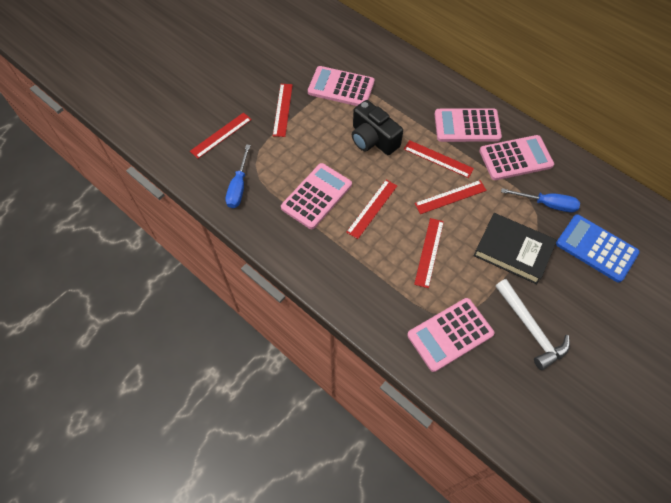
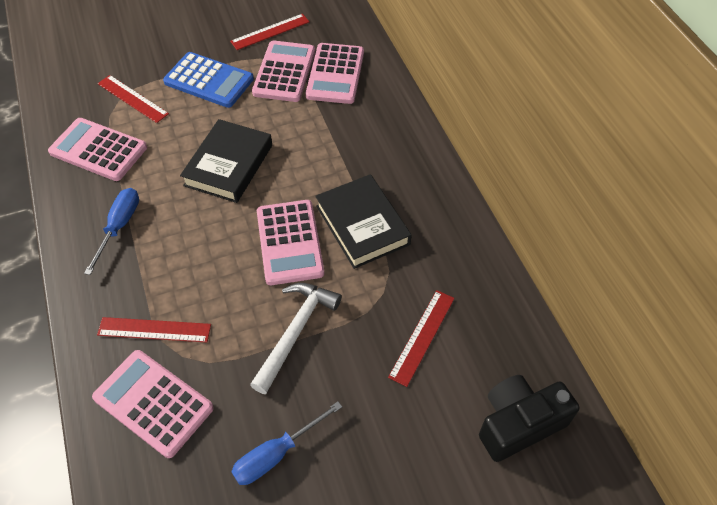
black book: 1 -> 2
red ruler: 6 -> 4

